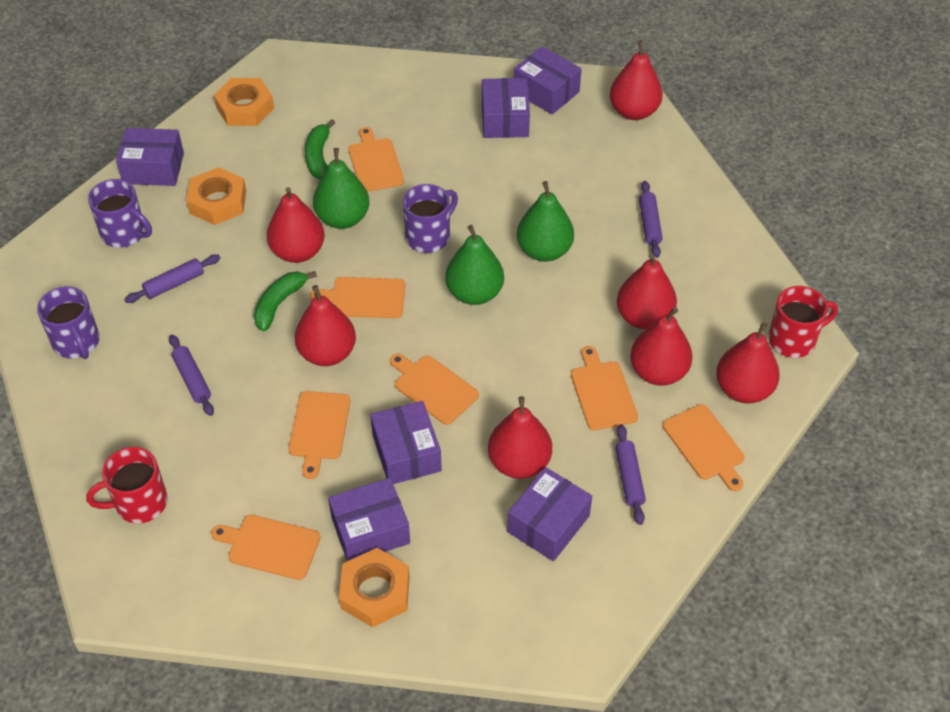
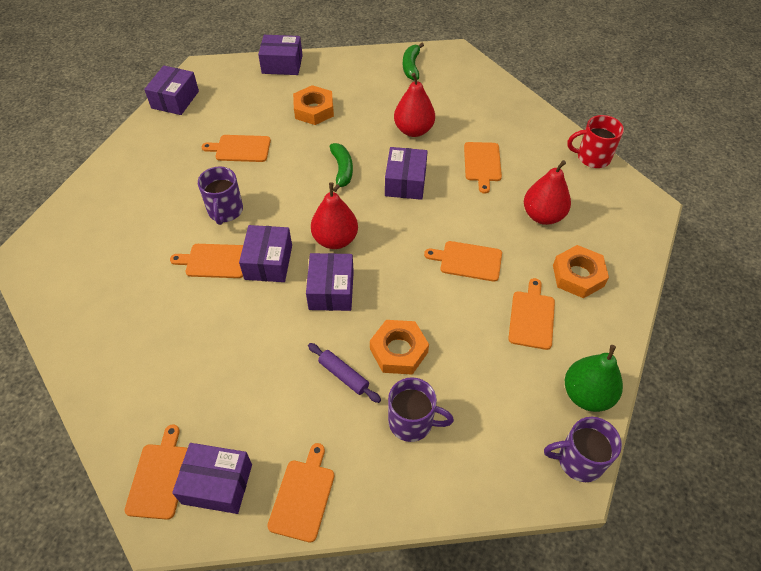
green pear: 3 -> 1
purple rolling pin: 4 -> 1
red mug: 2 -> 1
red pear: 7 -> 3

